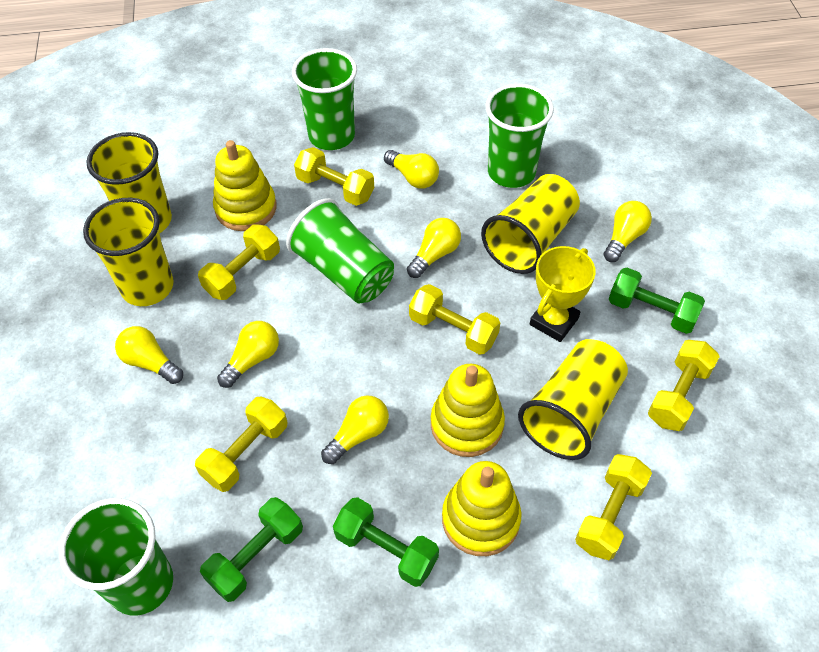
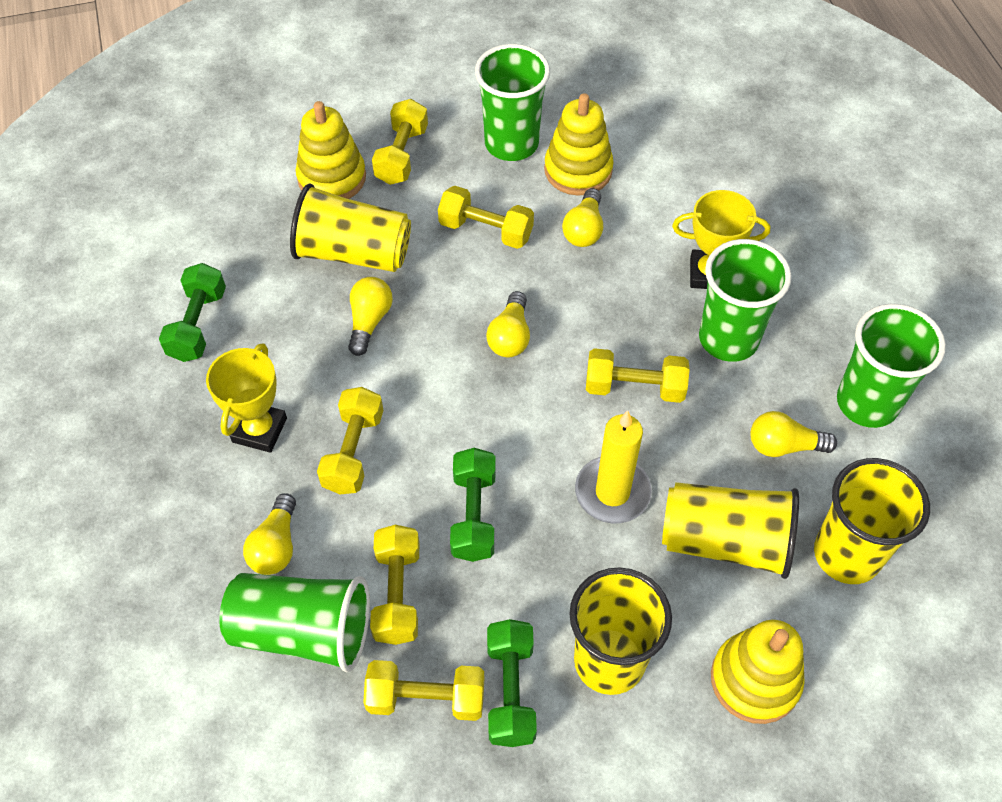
yellow candle: 0 -> 1
yellow light bulb: 6 -> 5
yellow trophy: 1 -> 2

